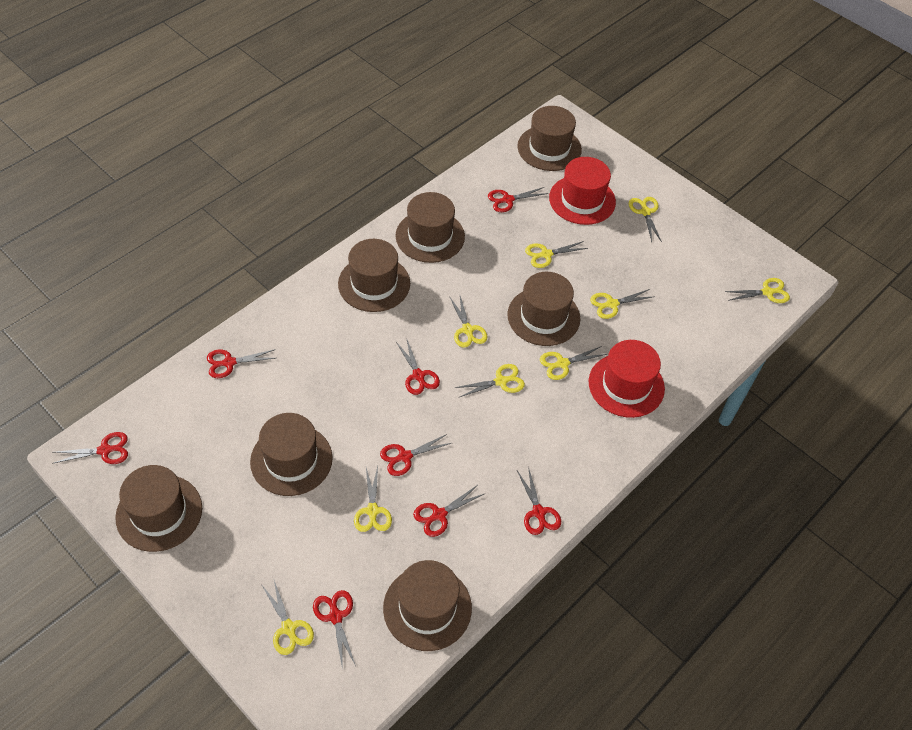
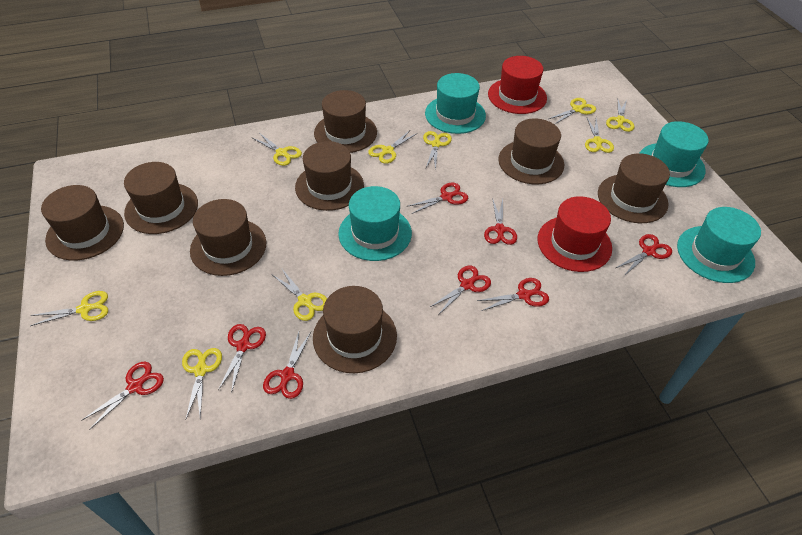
brown hat: 7 -> 8
turquoise hat: 0 -> 4

